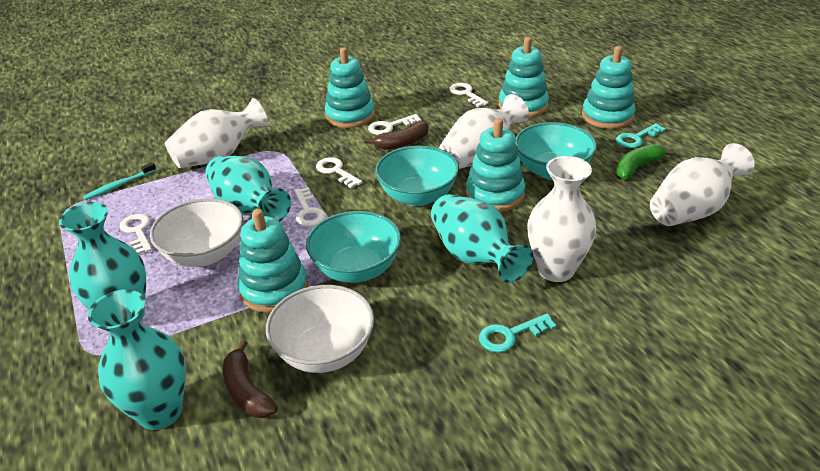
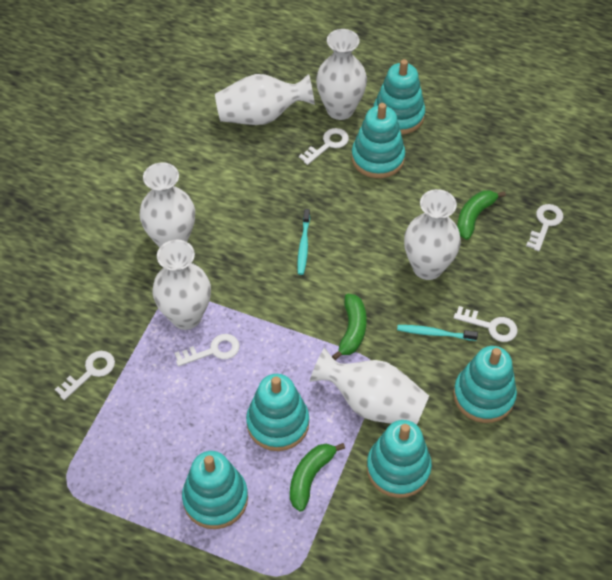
brown banana: 2 -> 0
green banana: 1 -> 3
turquoise bowl: 3 -> 0
turquoise key: 2 -> 0
turquoise stacking toy: 5 -> 6
turquoise toothbrush: 1 -> 2
turquoise vase: 4 -> 0
white bowl: 2 -> 0
white vase: 4 -> 6

